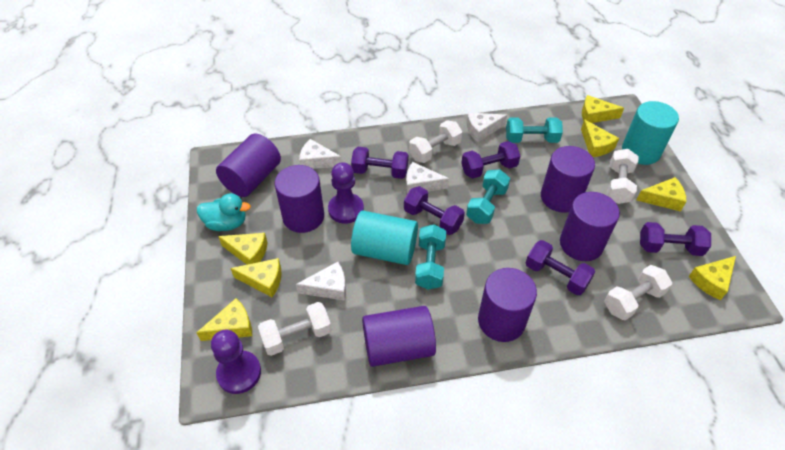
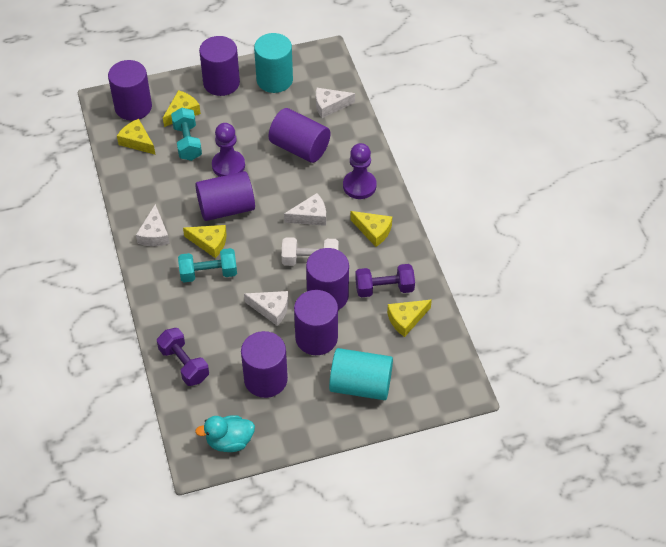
purple cylinder: 6 -> 7
purple dumbbell: 5 -> 2
turquoise dumbbell: 3 -> 2
white dumbbell: 4 -> 1
yellow cheese: 7 -> 5

